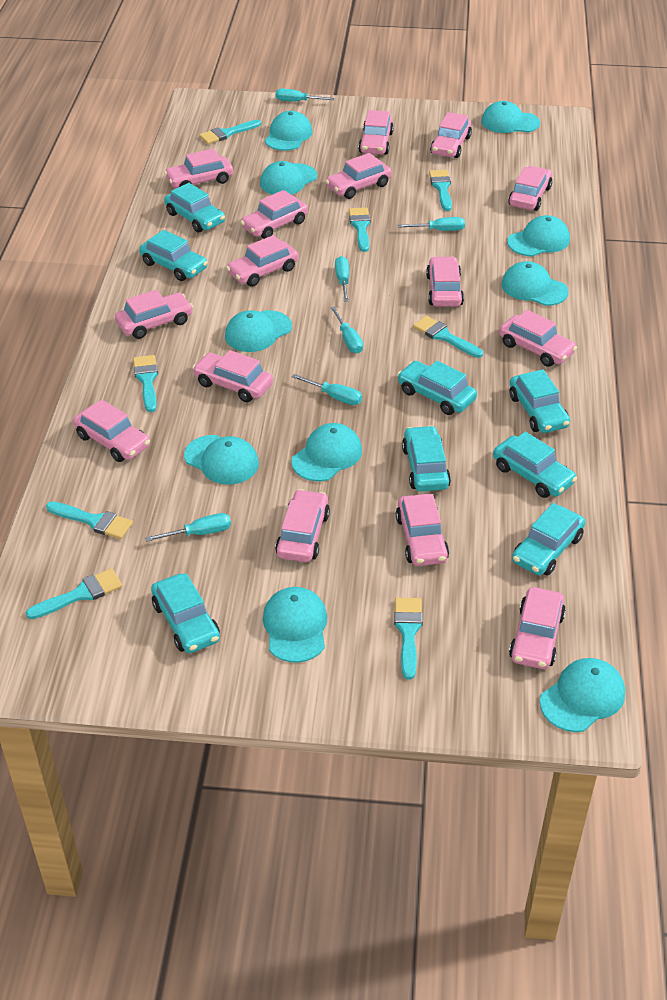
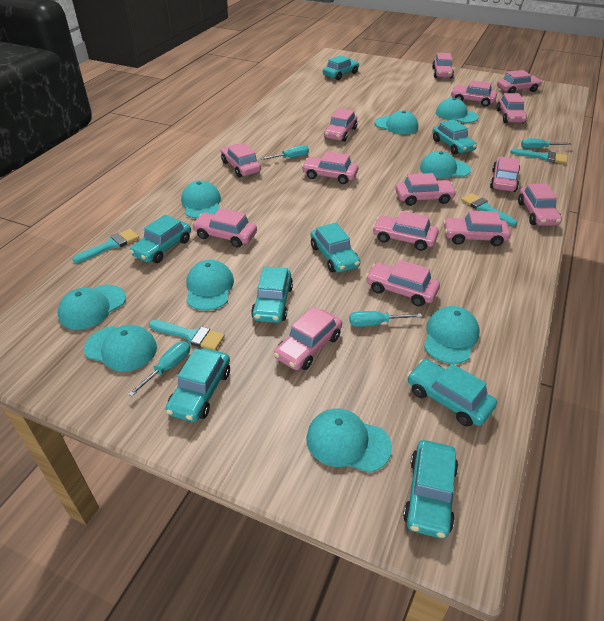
turquoise brush: 8 -> 4
turquoise cap: 10 -> 9
turquoise screwdriver: 6 -> 4

